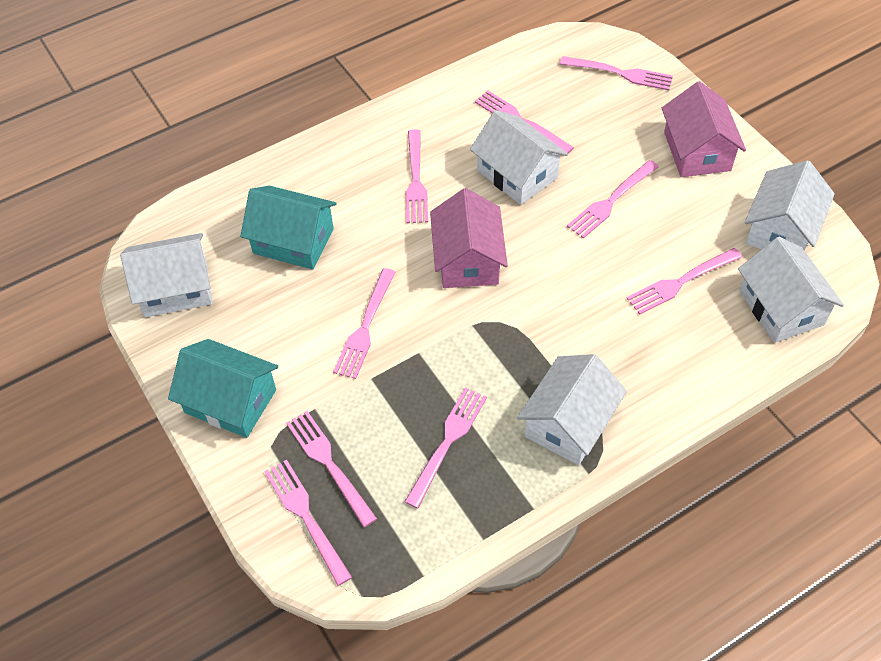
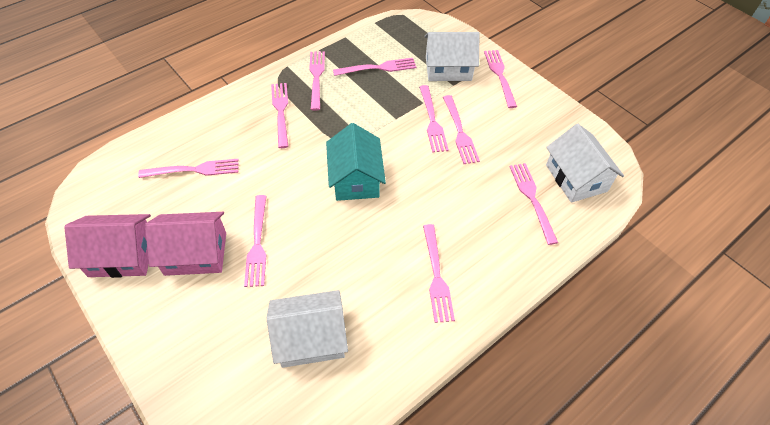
pink fork: 9 -> 10
turquoise house: 2 -> 1
white house: 5 -> 3

